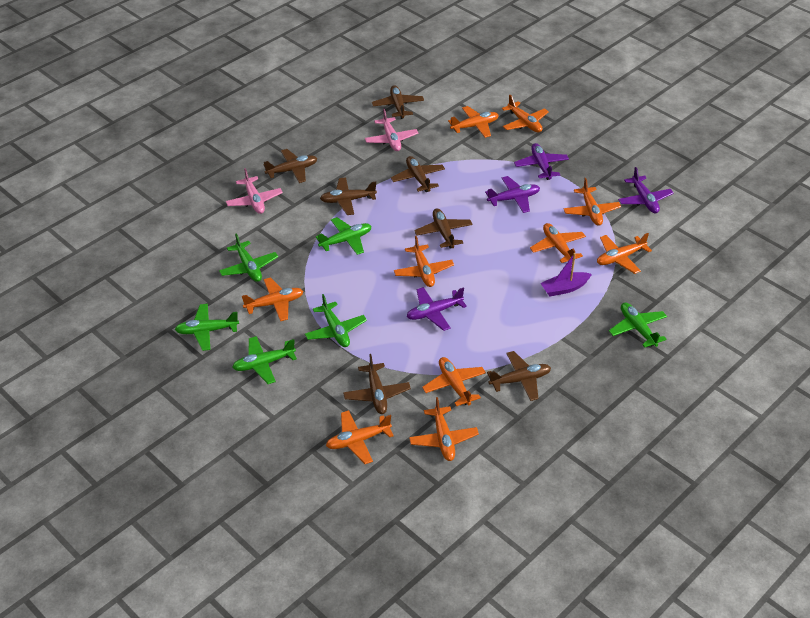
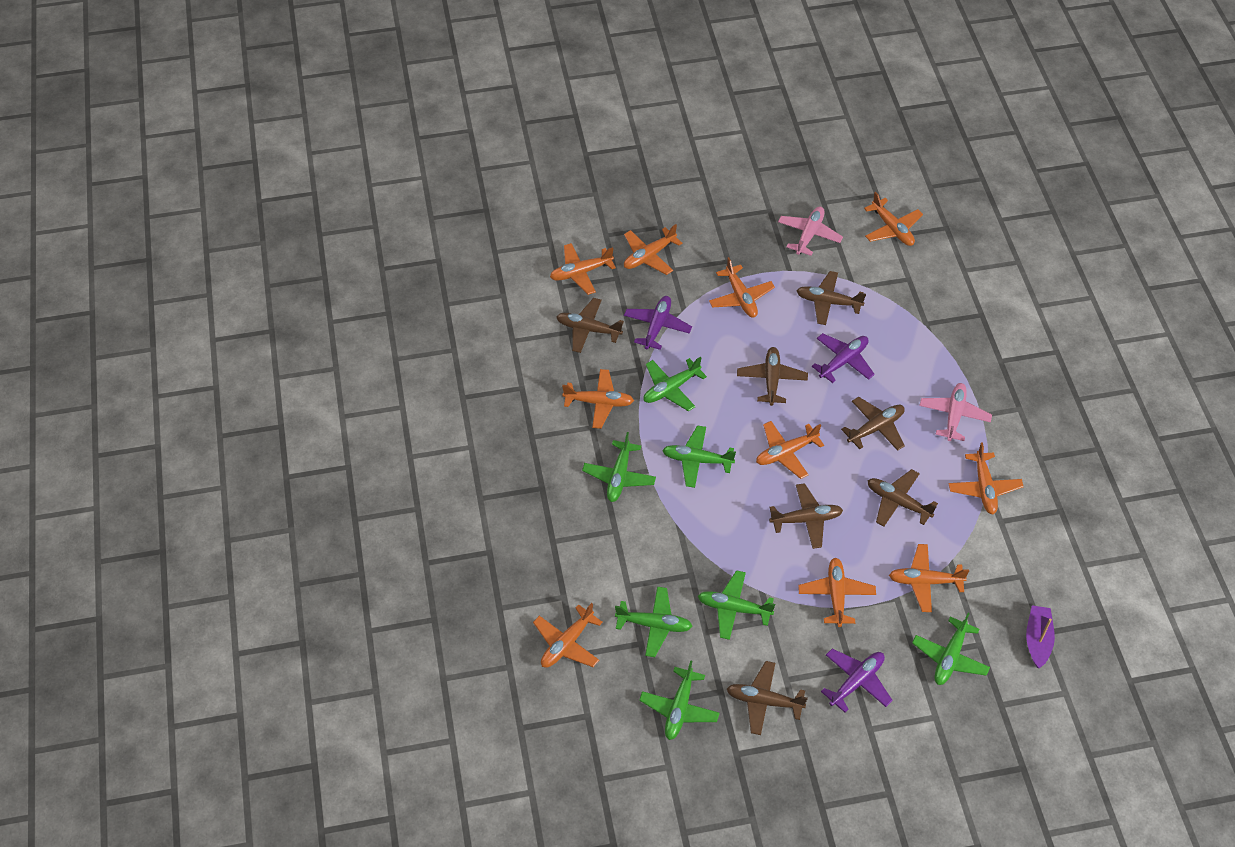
green plane: 6 -> 7
purple plane: 4 -> 3

